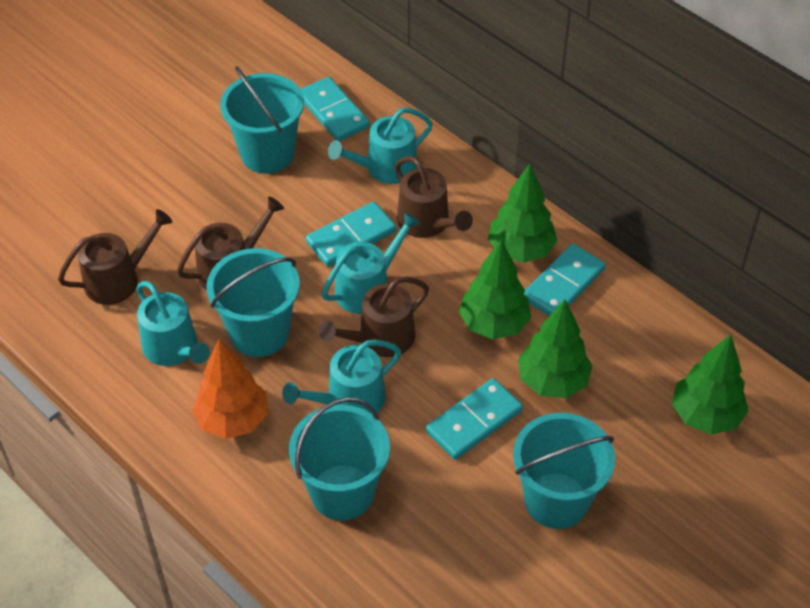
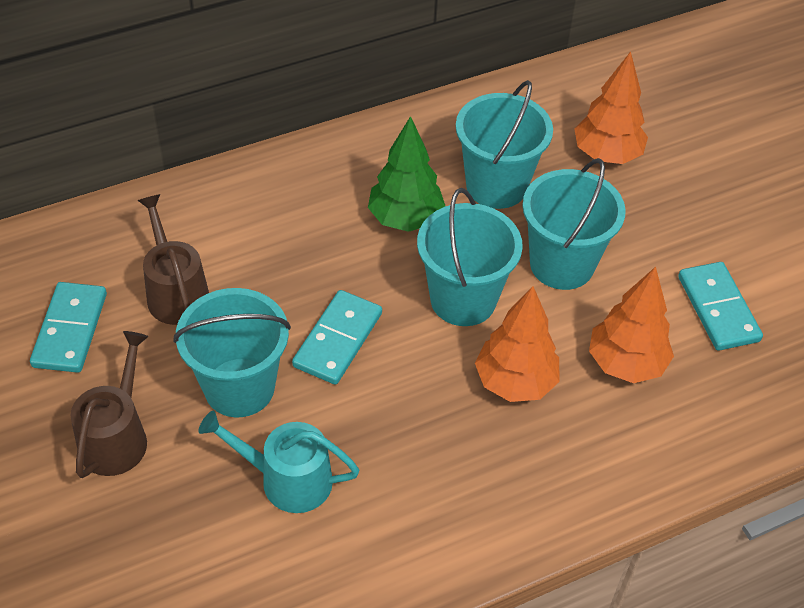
brown watering can: 4 -> 2
green tree: 4 -> 1
orange tree: 1 -> 3
turquoise domino: 4 -> 3
turquoise watering can: 4 -> 1

